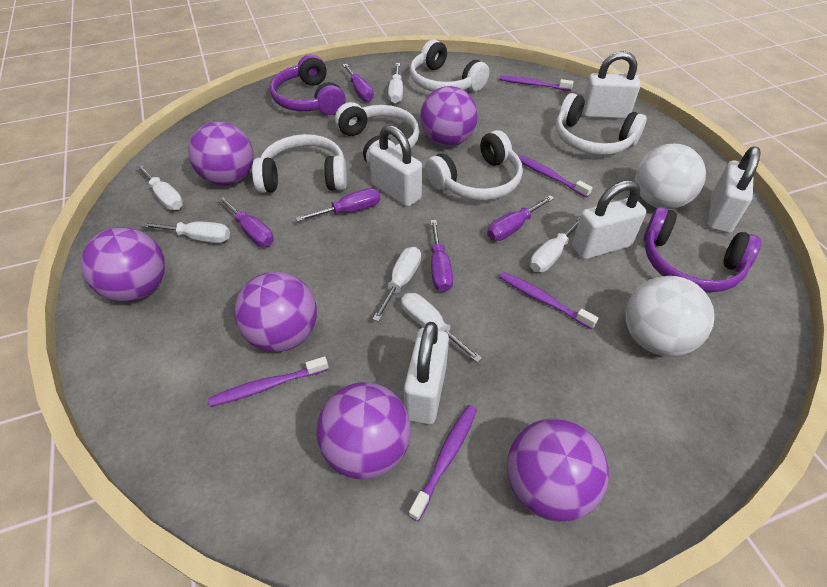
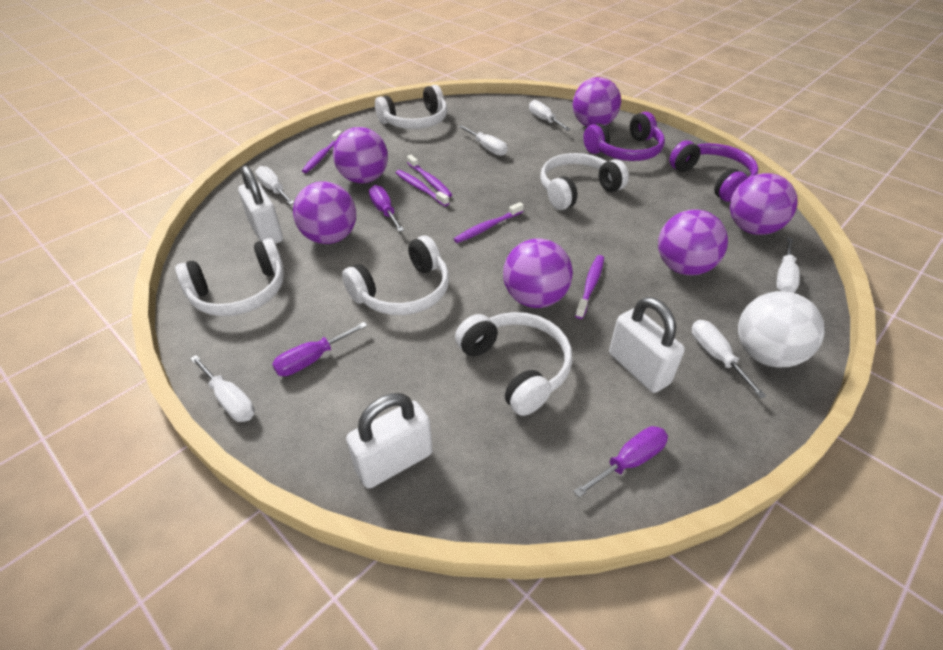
purple screwdriver: 5 -> 3
white ball: 2 -> 1
white padlock: 5 -> 3

